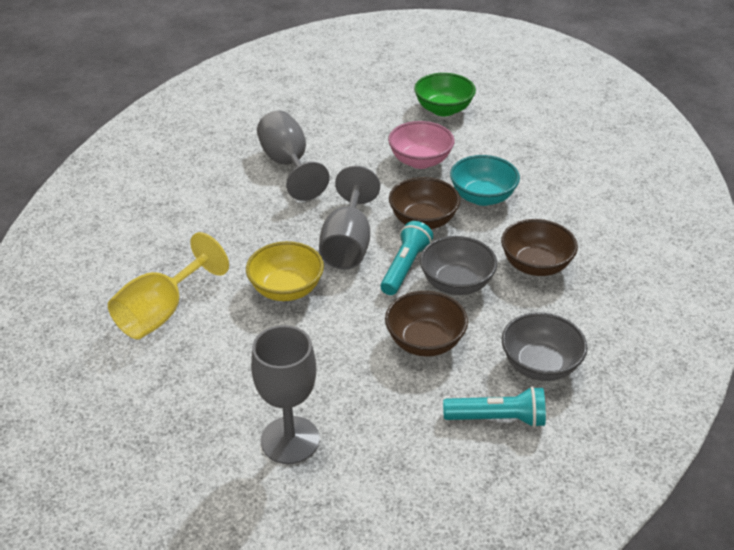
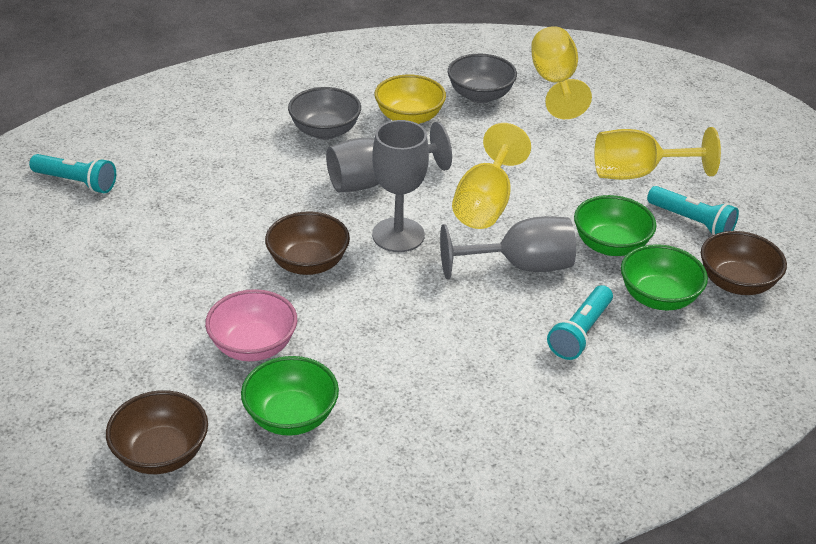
green bowl: 1 -> 3
turquoise bowl: 1 -> 0
turquoise flashlight: 2 -> 3
yellow goblet: 1 -> 3

